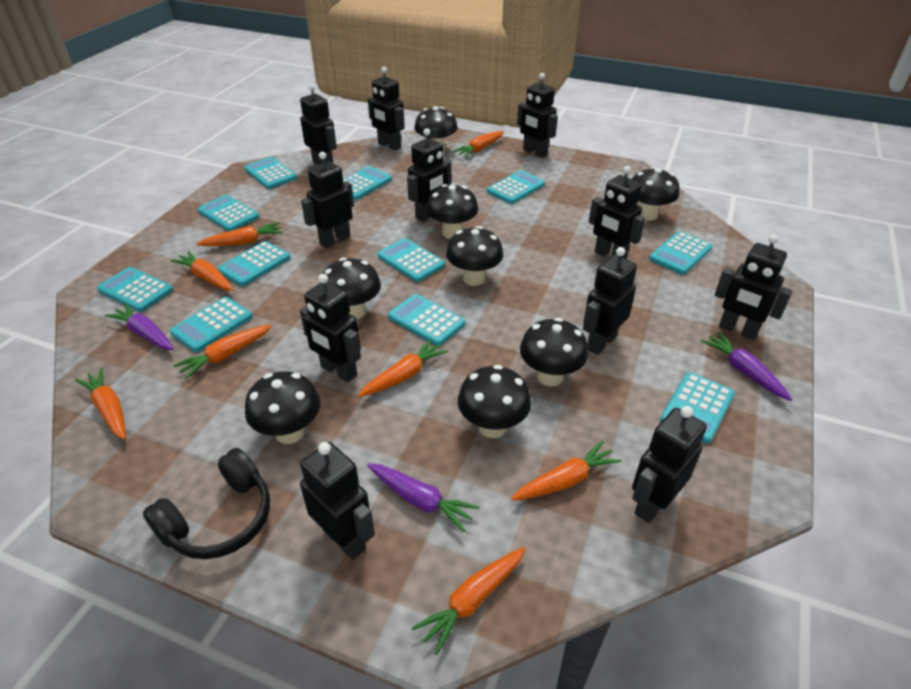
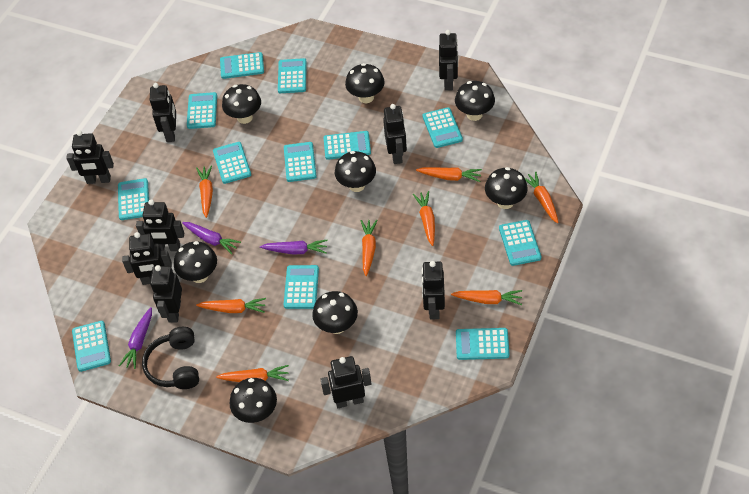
black robot: 11 -> 9
turquoise calculator: 11 -> 12

